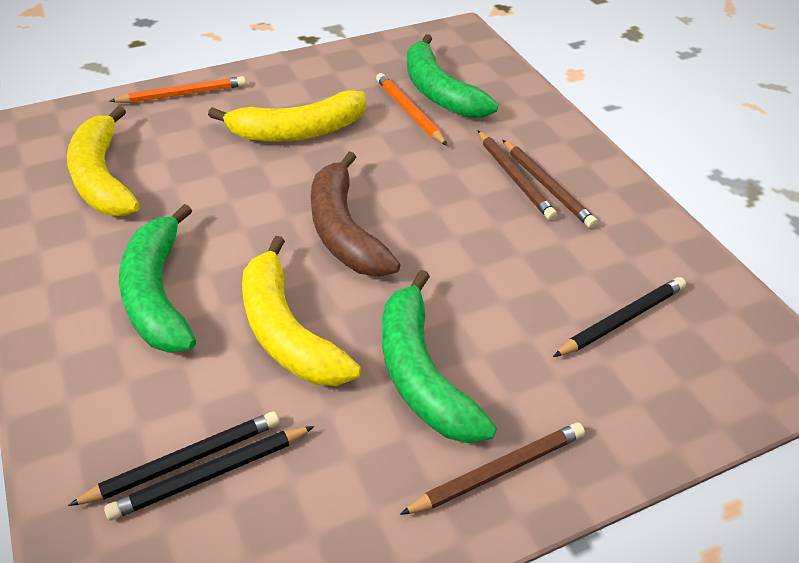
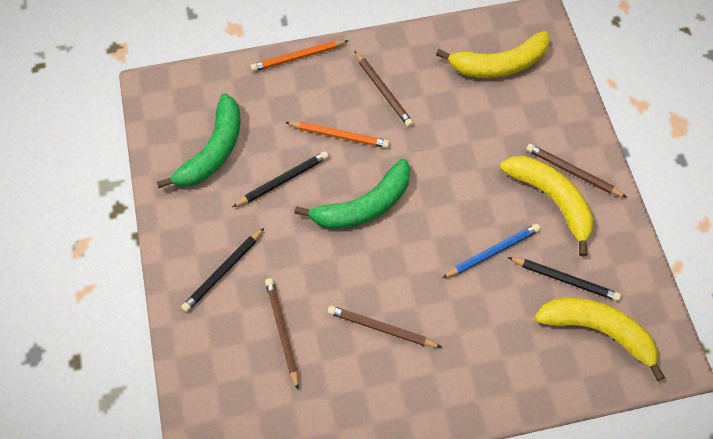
blue pencil: 0 -> 1
brown banana: 1 -> 0
brown pencil: 3 -> 4
green banana: 3 -> 2

